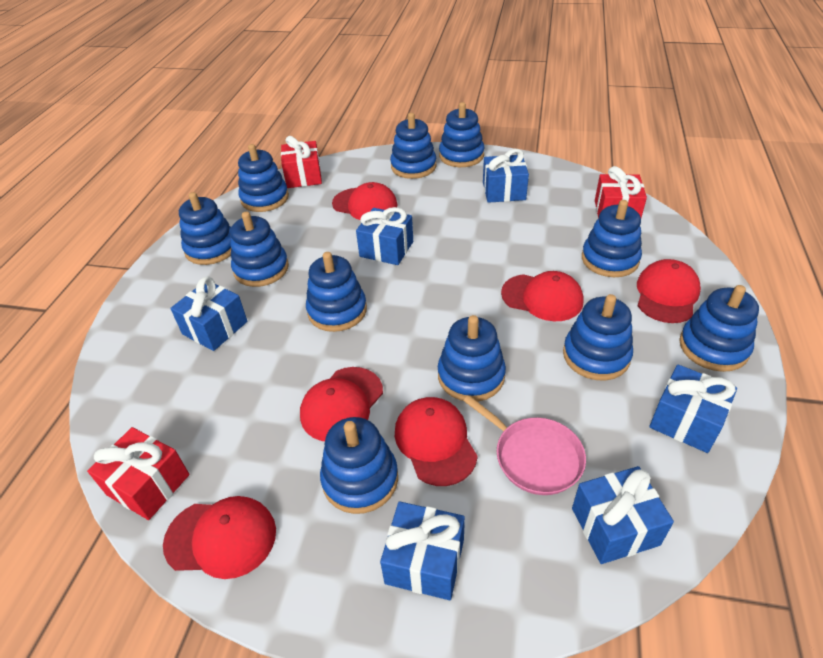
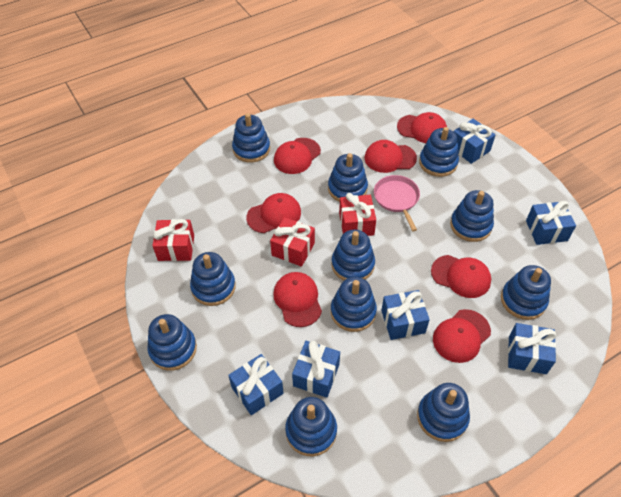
red cap: 6 -> 7

